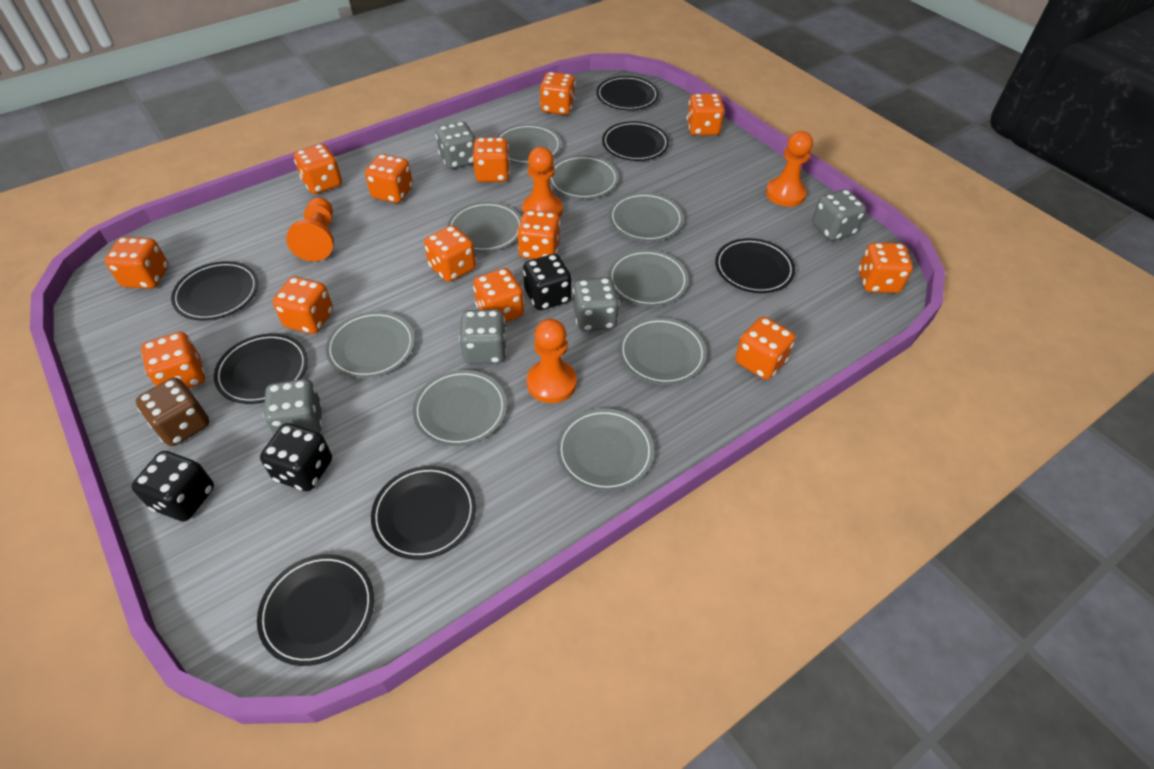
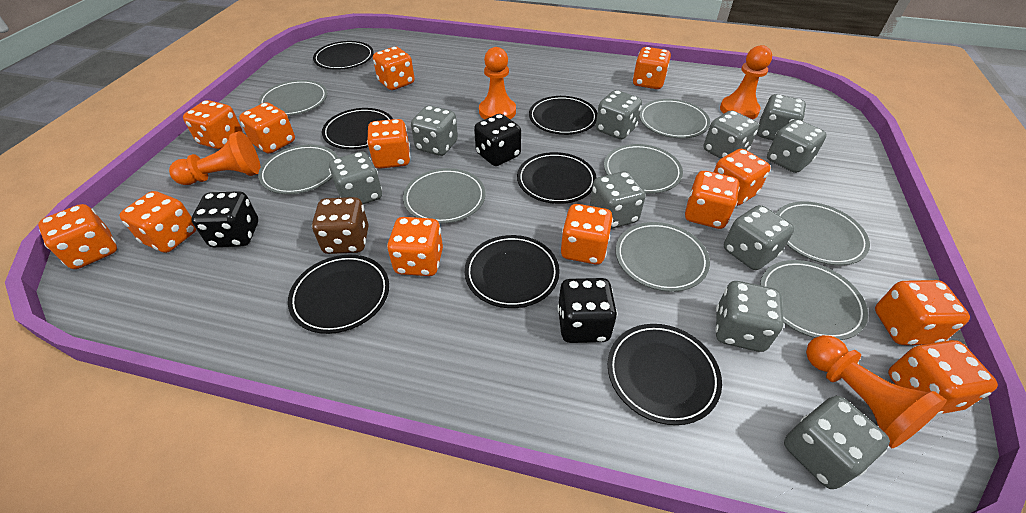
grey dice: 5 -> 10
grey plate: 9 -> 8

